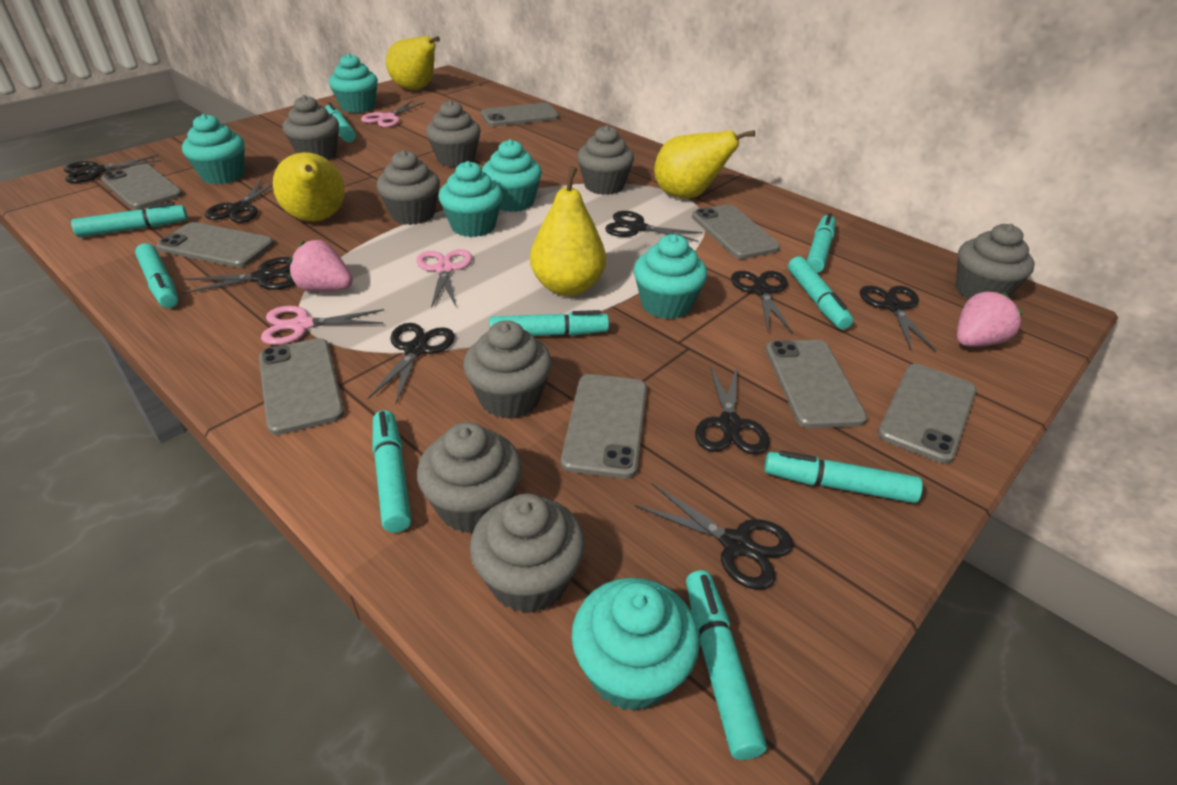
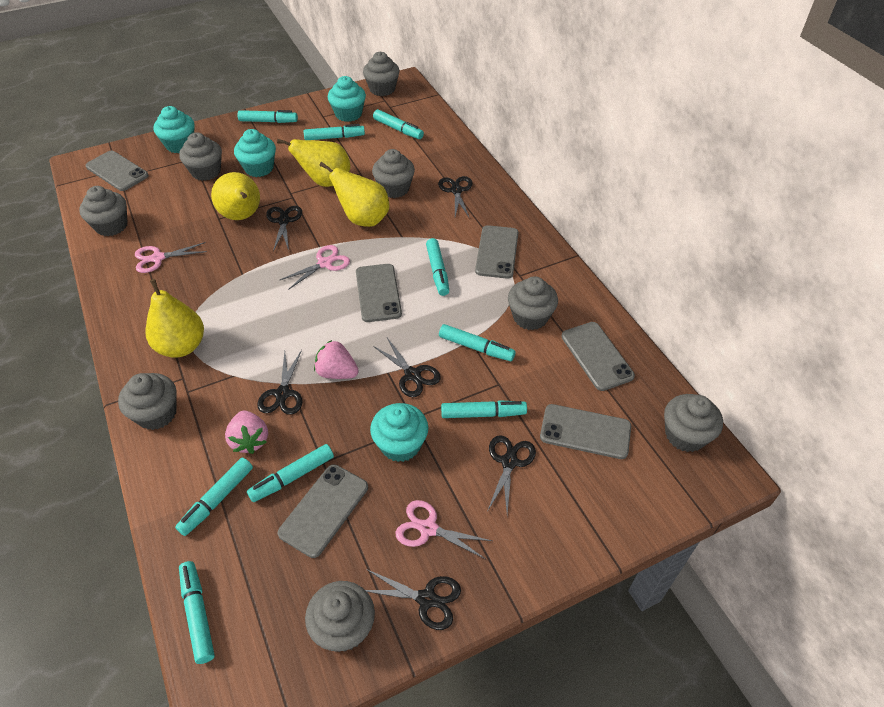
black scissors: 9 -> 6
grey phone: 8 -> 6
turquoise cupcake: 6 -> 4

